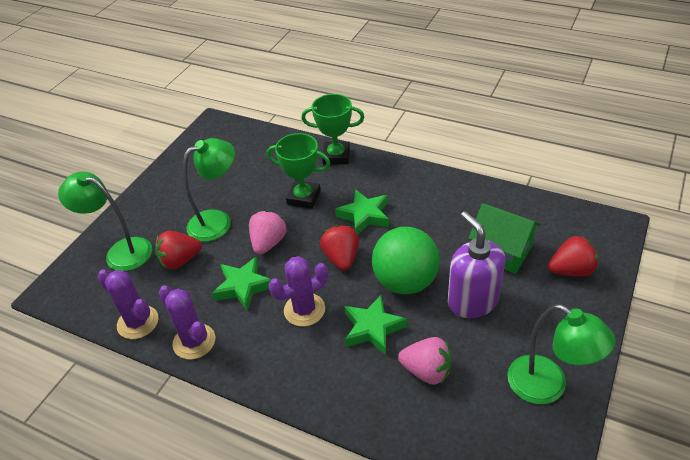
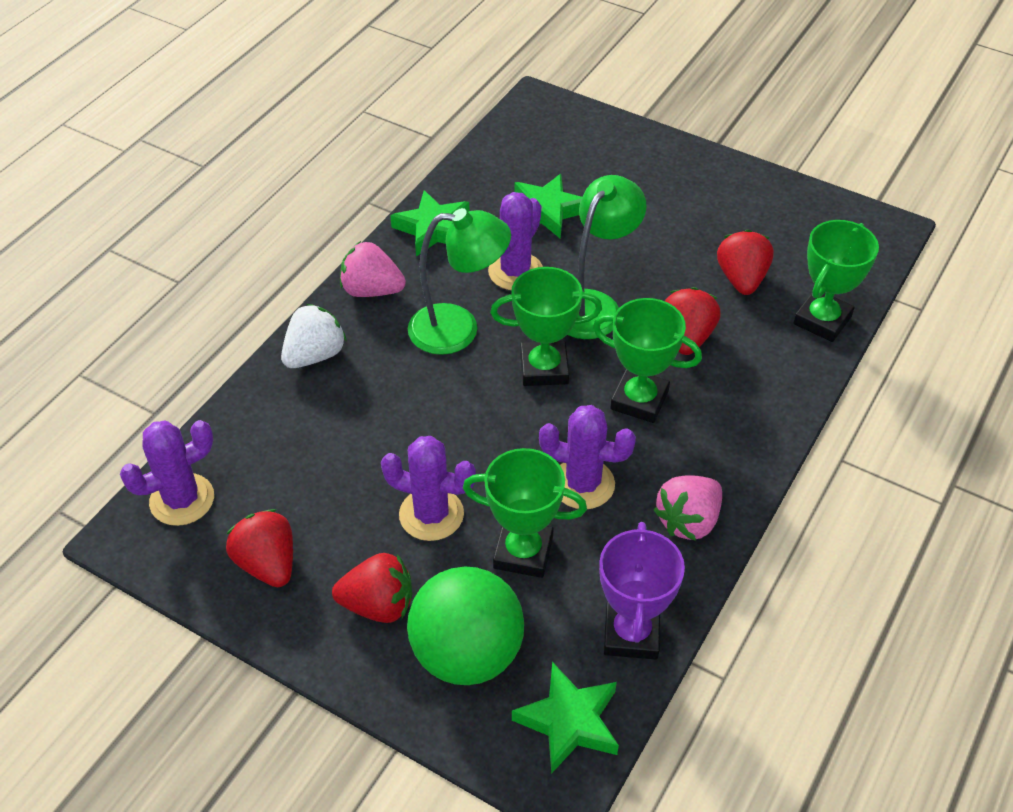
green house: 1 -> 0
green lamp: 3 -> 2
green trophy: 2 -> 4
purple cactus: 3 -> 4
purple soap dispenser: 1 -> 0
purple trophy: 0 -> 1
red strawberry: 3 -> 4
white strawberry: 0 -> 1

